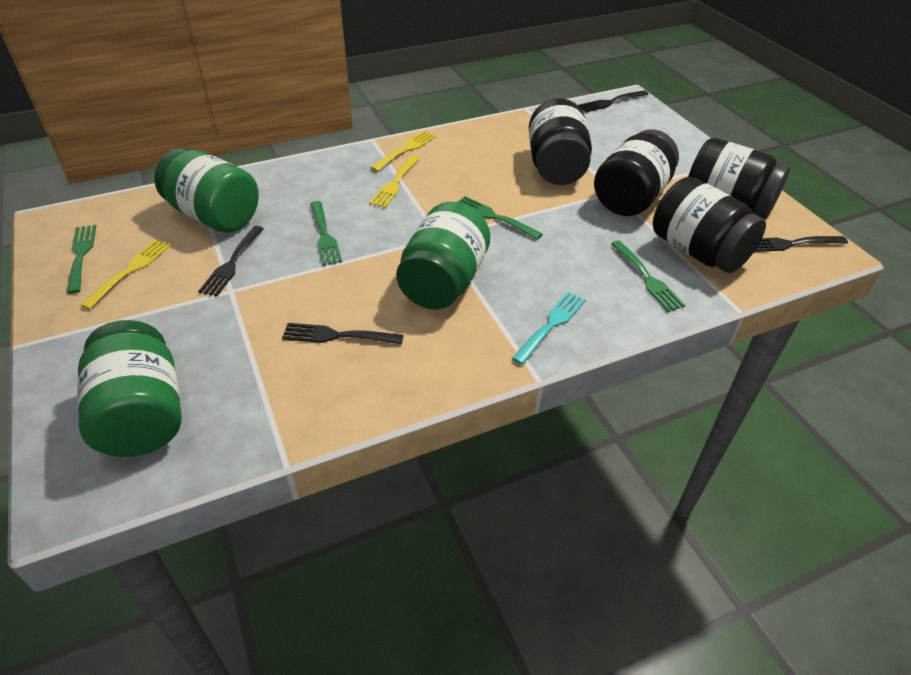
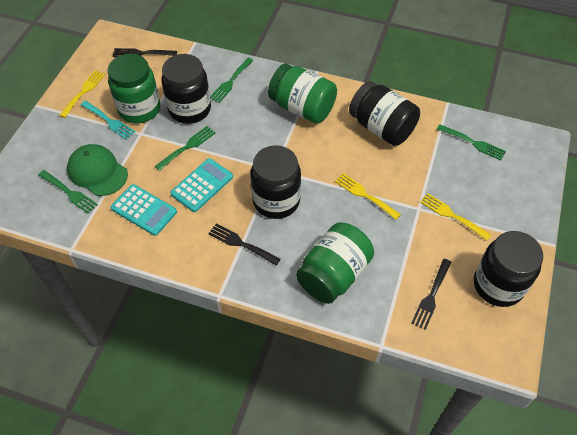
black fork: 4 -> 3
green cap: 0 -> 1
turquoise calculator: 0 -> 2

